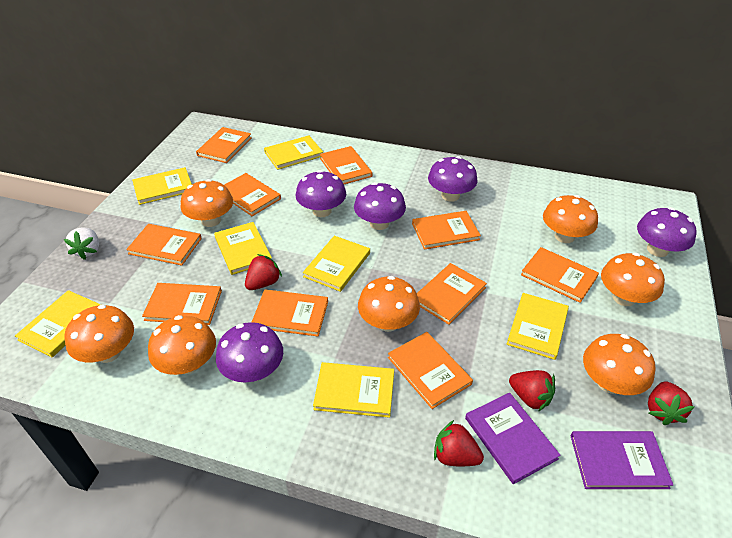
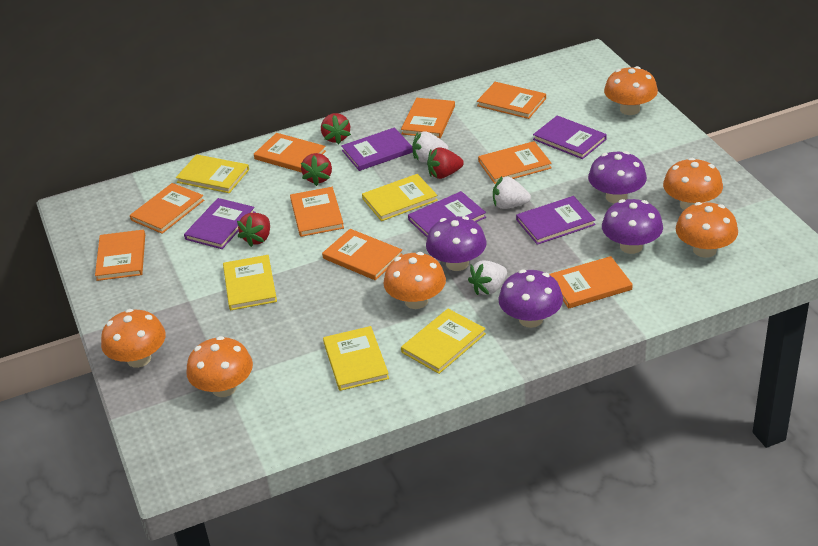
orange book: 10 -> 9
orange mushroom: 7 -> 6
purple book: 2 -> 5
purple mushroom: 5 -> 4
white strawberry: 1 -> 3
yellow book: 7 -> 5

